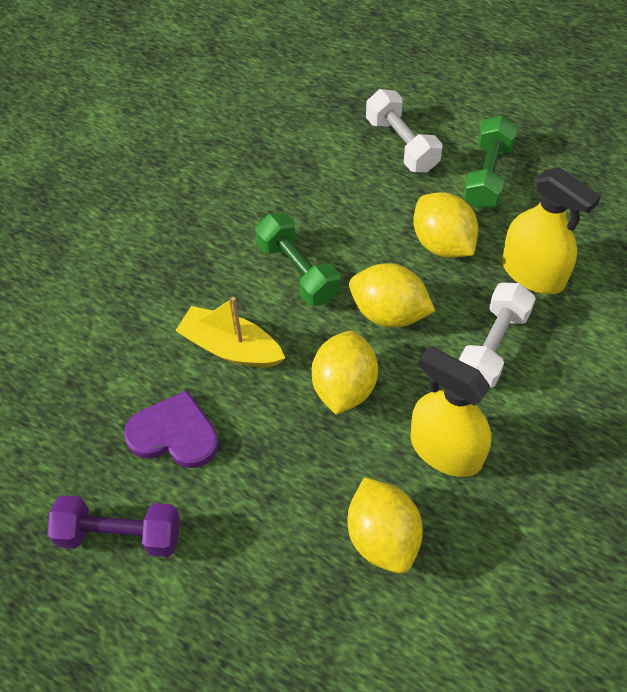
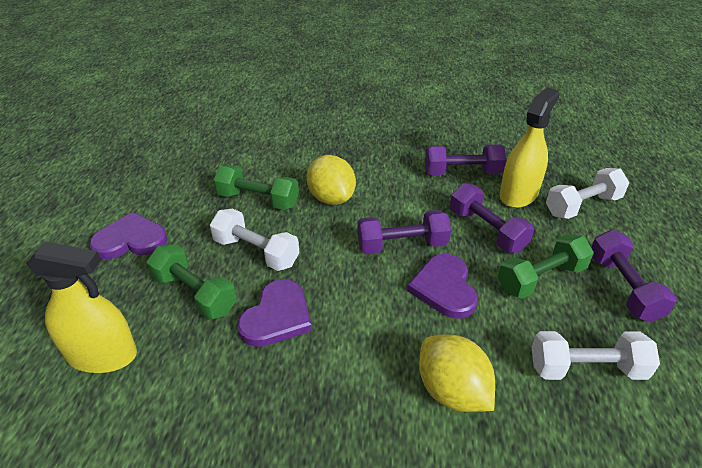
green dumbbell: 2 -> 3
purple dumbbell: 1 -> 4
purple heart: 1 -> 3
white dumbbell: 2 -> 3
yellow boat: 1 -> 0
yellow lemon: 4 -> 2

